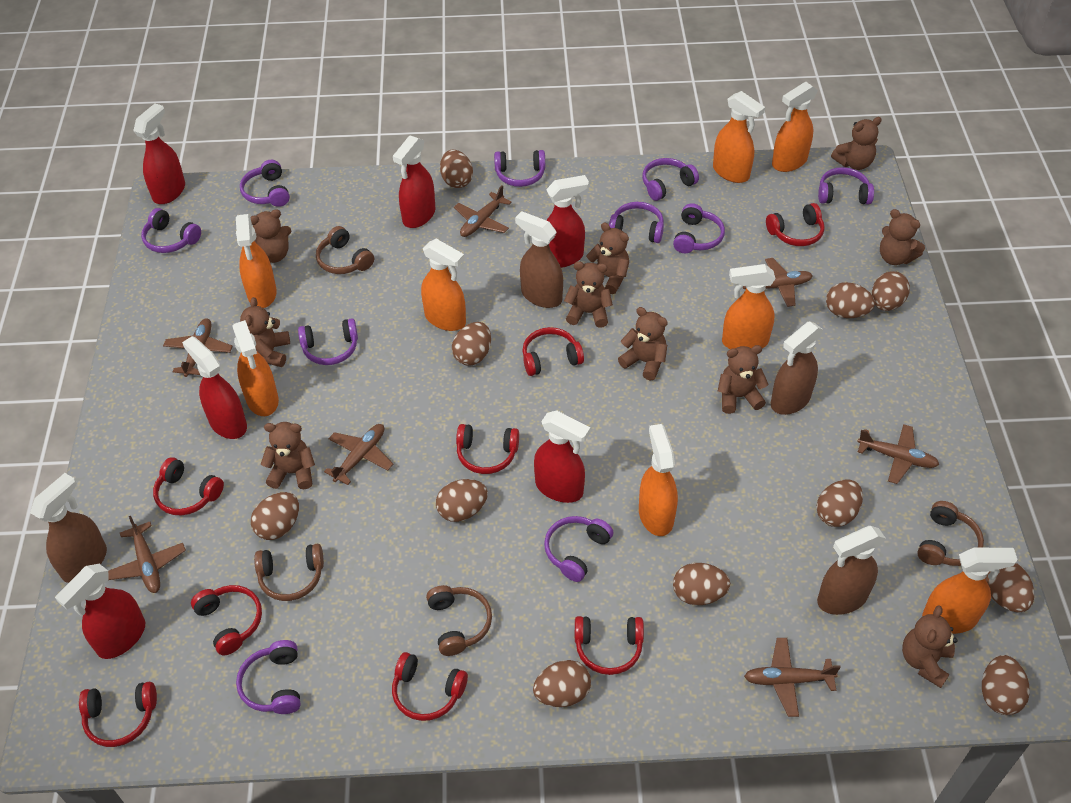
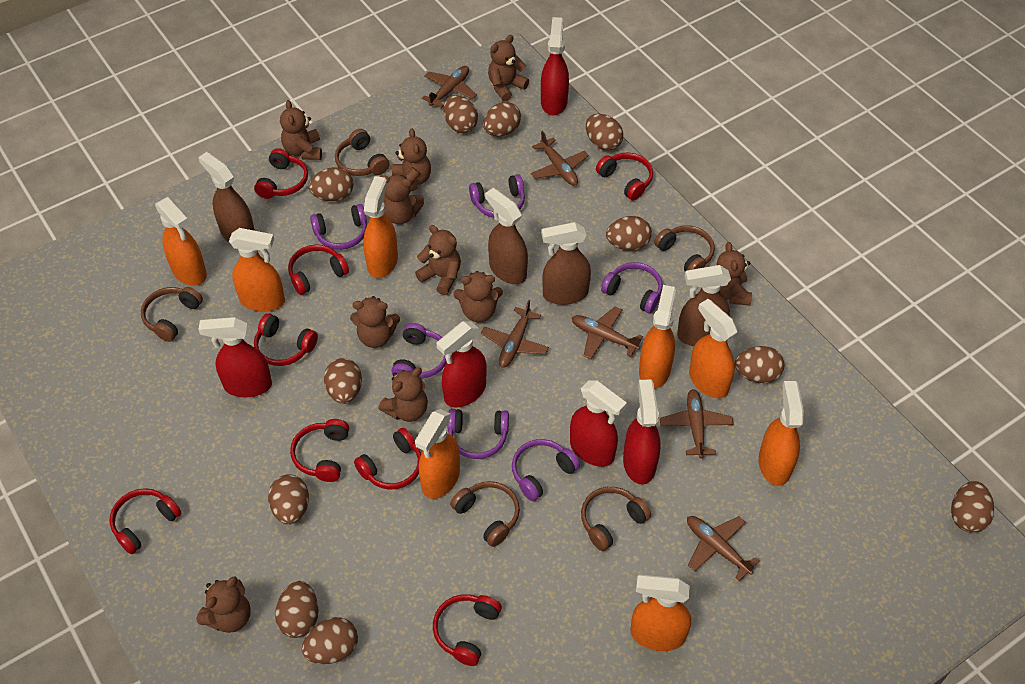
brown headphones: 4 -> 5
brown plane: 7 -> 6
purple headphones: 10 -> 6
red spray bottle: 6 -> 5

